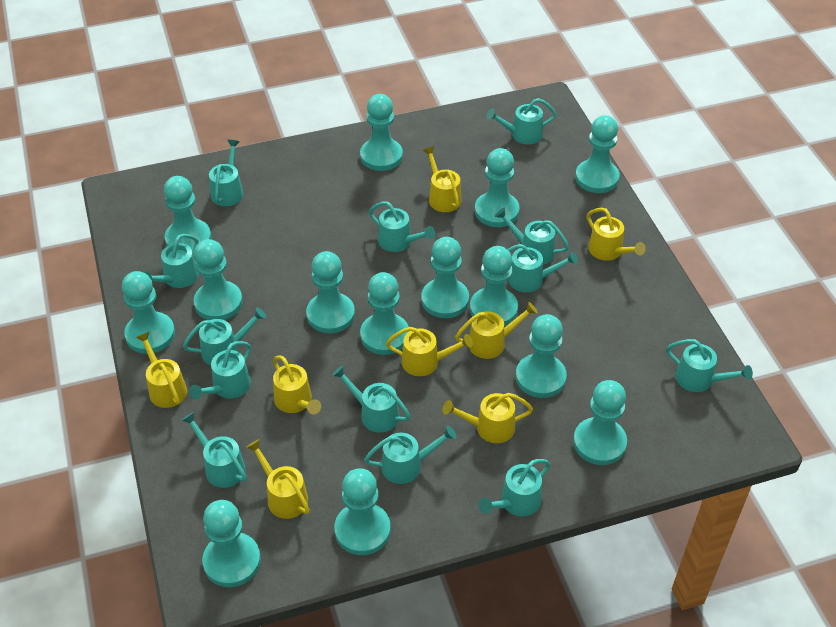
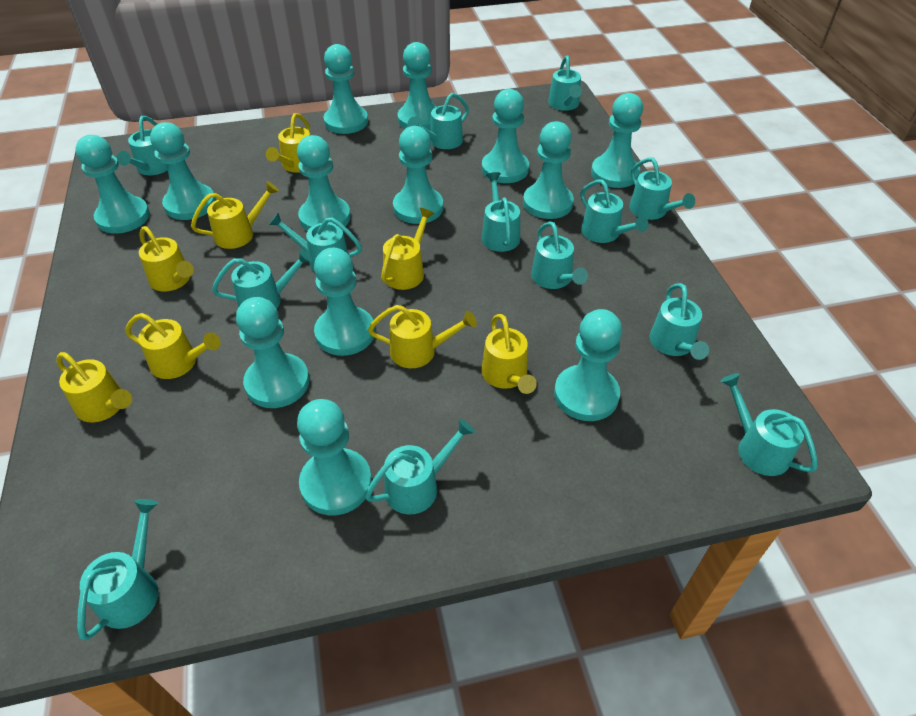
turquoise pawn: 14 -> 13

